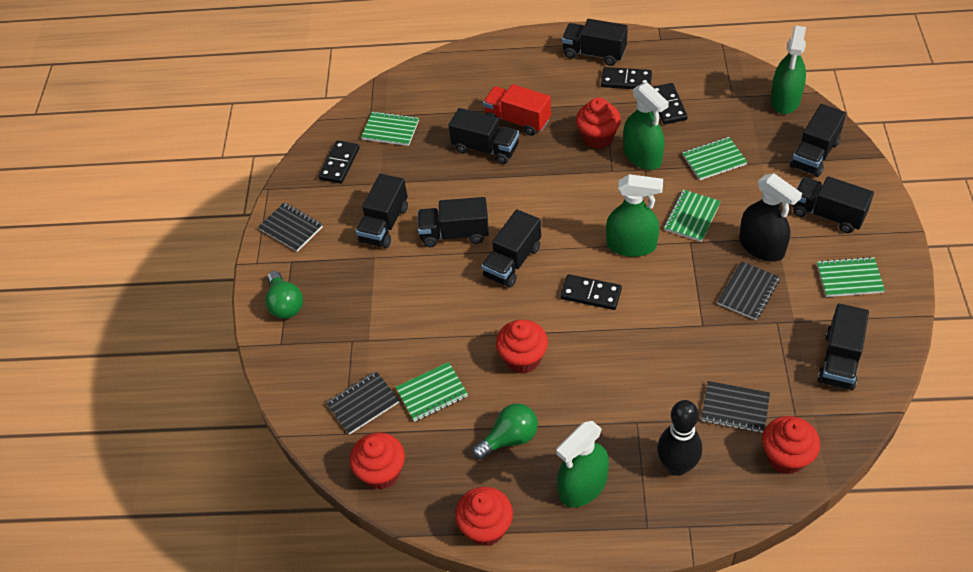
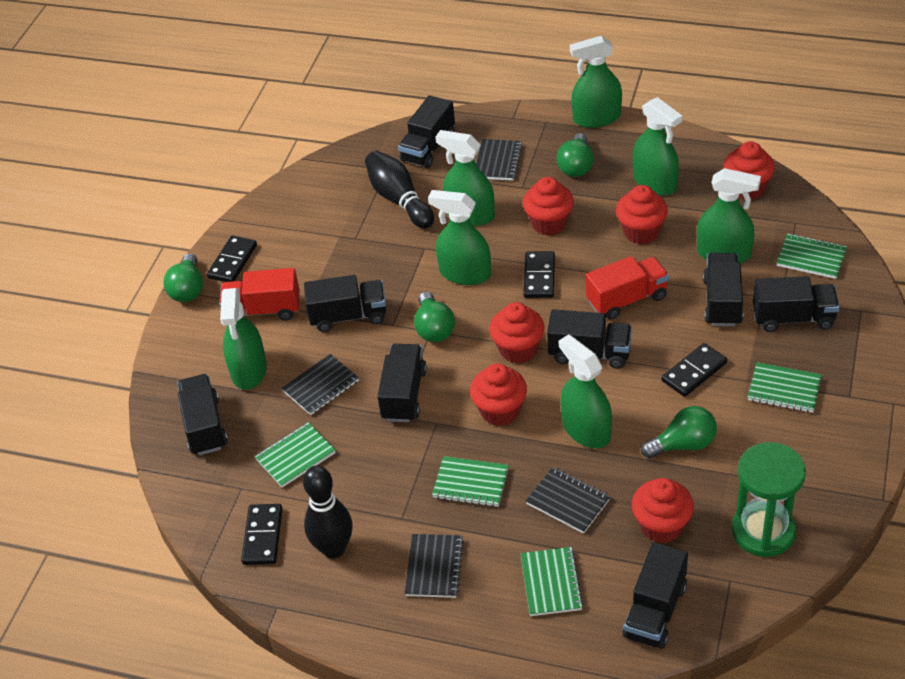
black bowling pin: 1 -> 2
black spray bottle: 1 -> 0
green hourglass: 0 -> 1
green light bulb: 2 -> 4
green spray bottle: 4 -> 7
red cupcake: 5 -> 6
red truck: 1 -> 2

